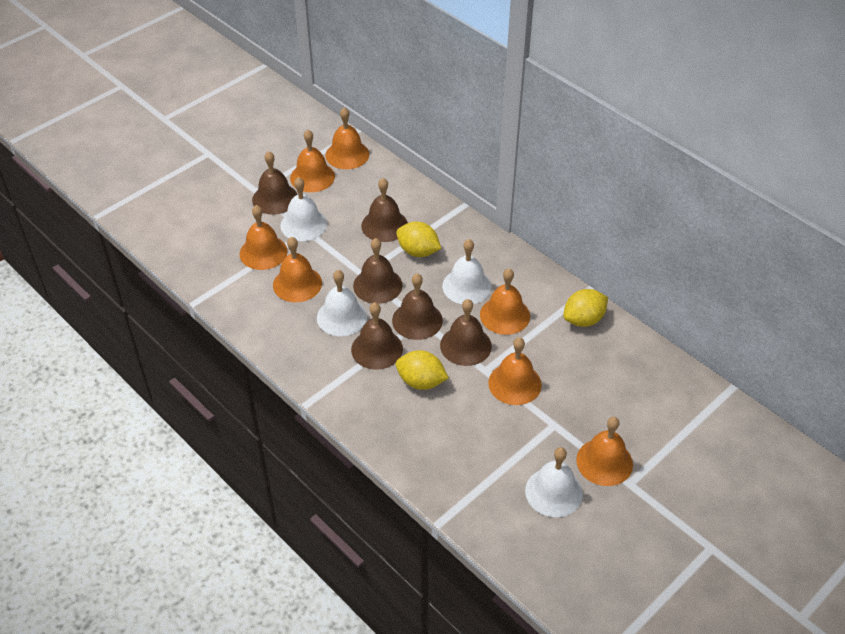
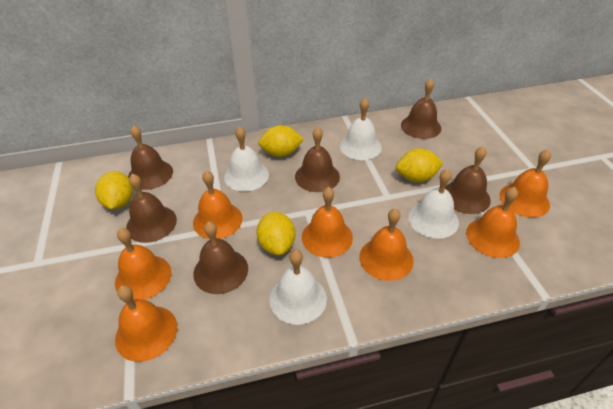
yellow lemon: 3 -> 4

